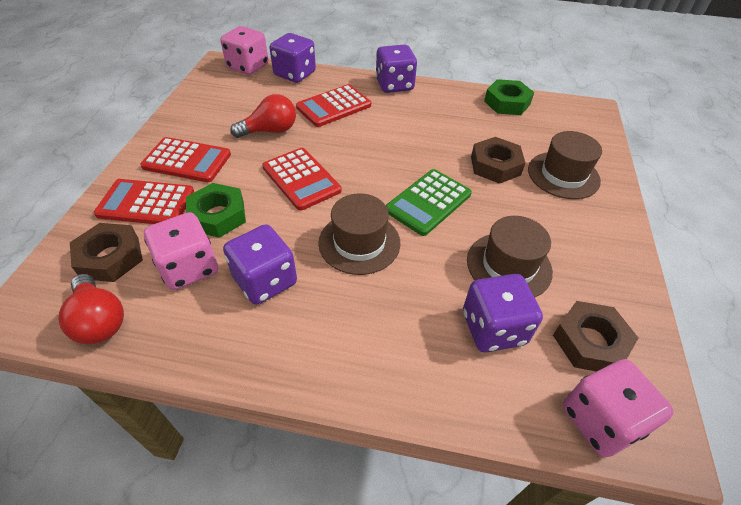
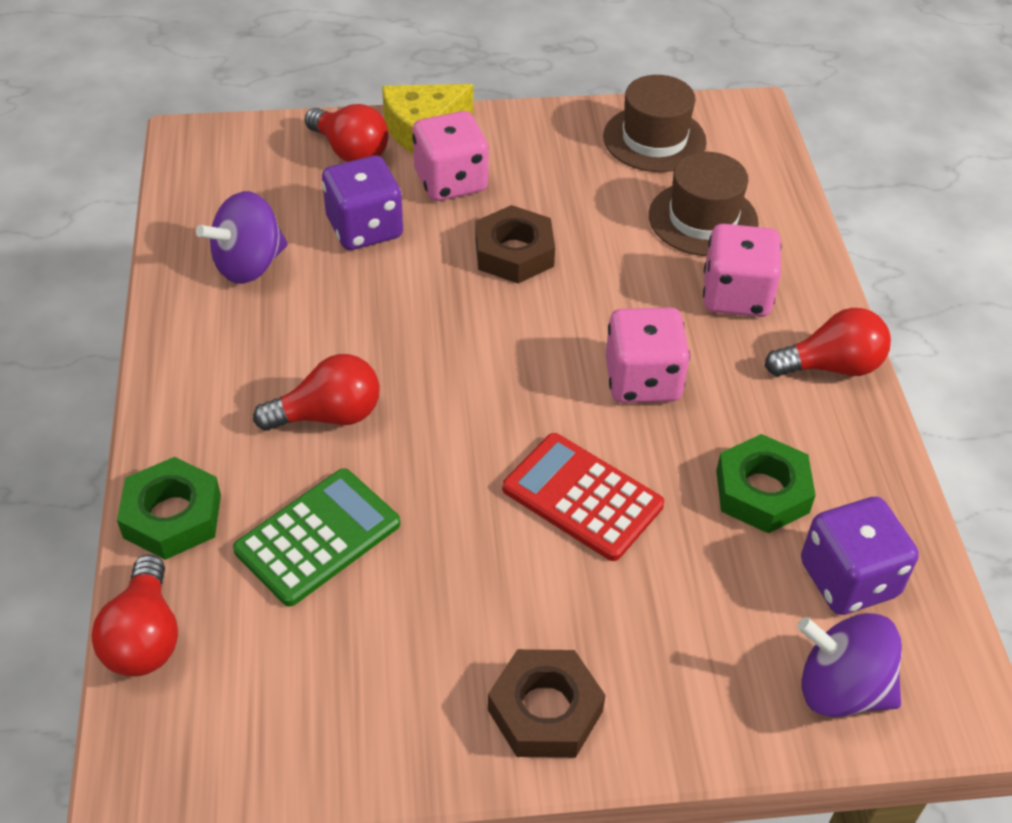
brown hat: 3 -> 2
brown nut: 3 -> 2
purple dice: 4 -> 2
purple spinning top: 0 -> 2
red calculator: 4 -> 1
red light bulb: 2 -> 4
yellow cheese: 0 -> 1

